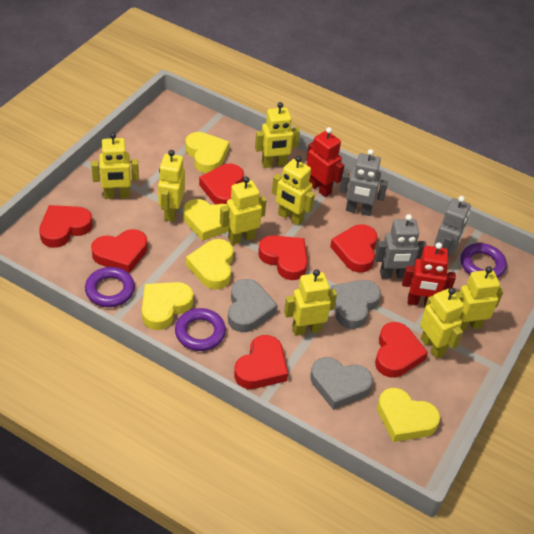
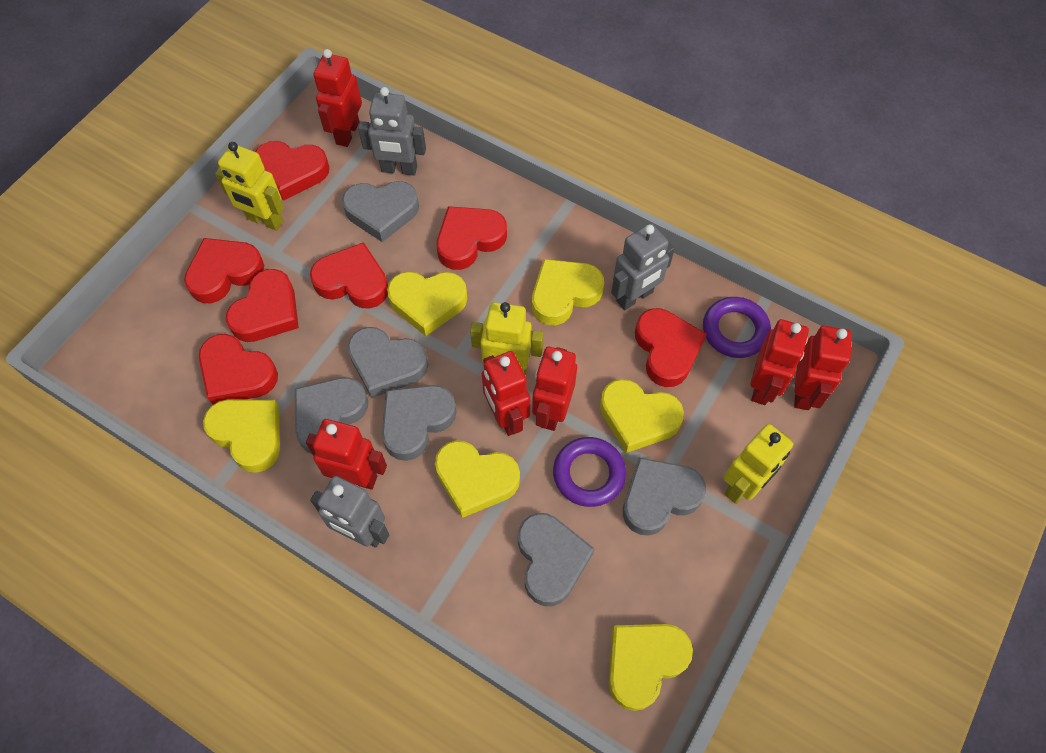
grey heart: 3 -> 6
purple ring: 3 -> 2
red robot: 2 -> 6
yellow heart: 5 -> 6
yellow robot: 8 -> 3

